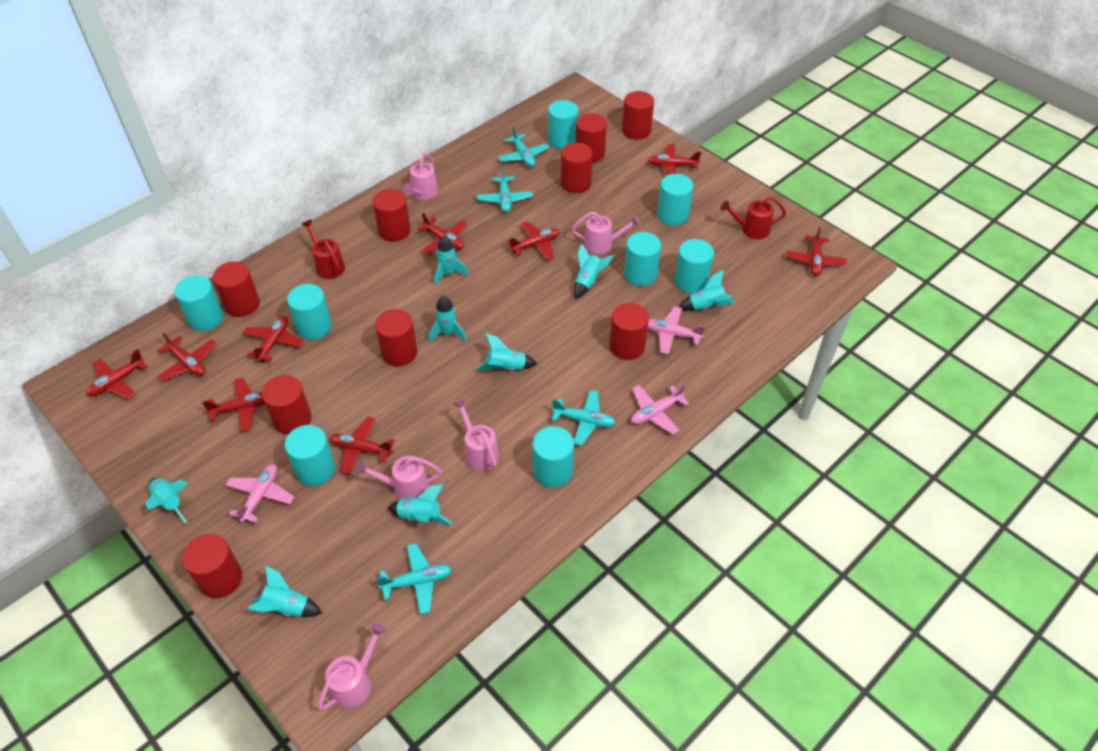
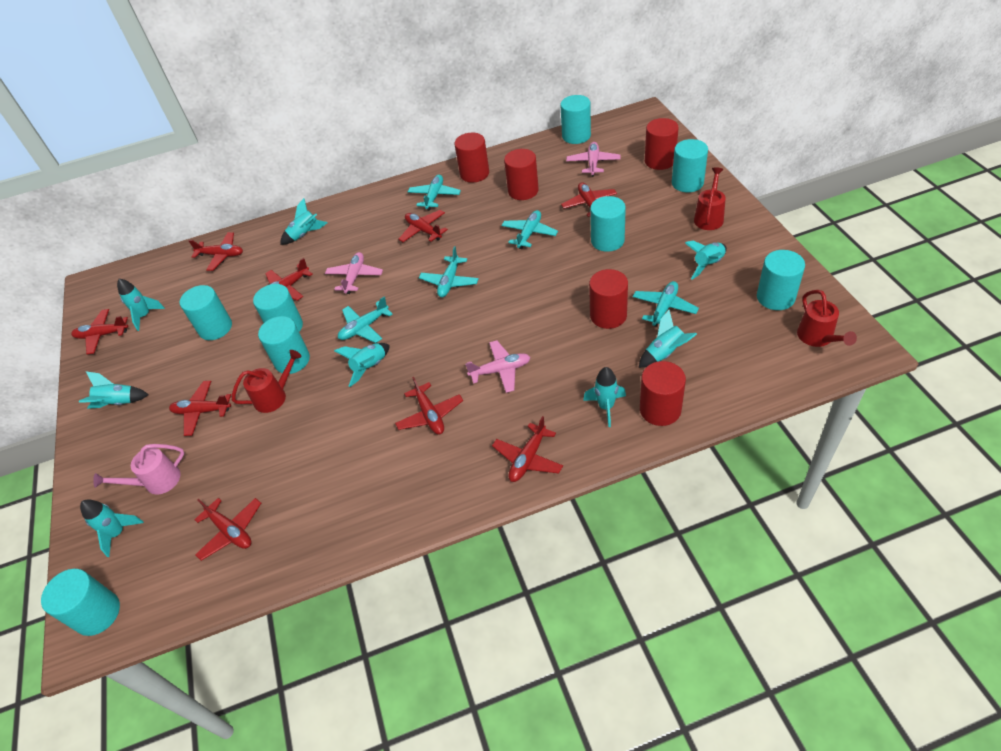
pink watering can: 5 -> 1
red cylinder: 9 -> 5
red watering can: 2 -> 3
turquoise plane: 4 -> 5

